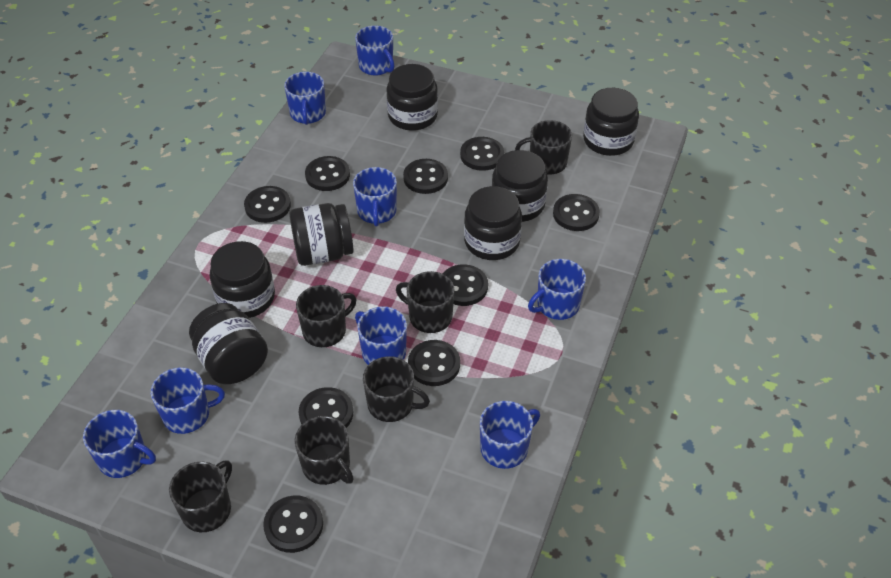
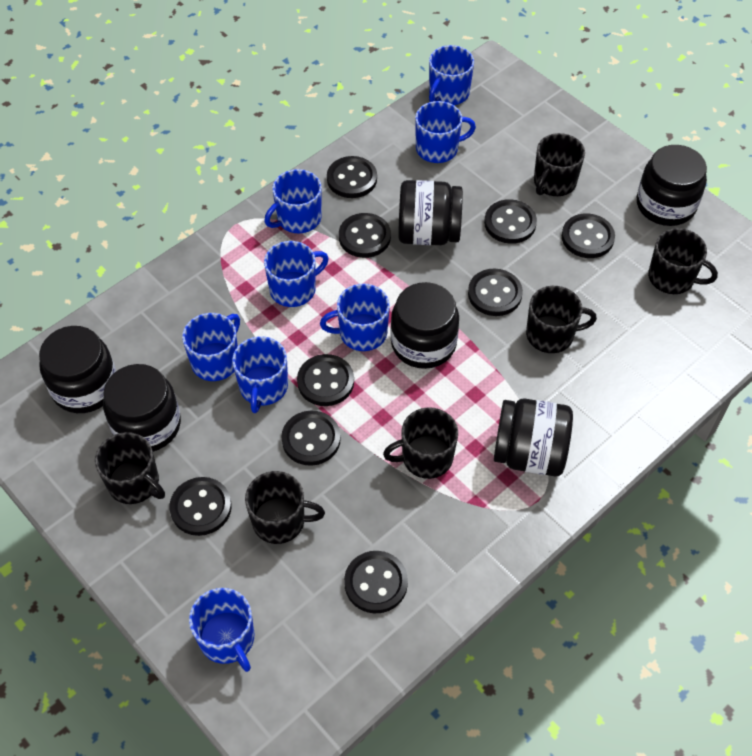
black jar: 7 -> 6

